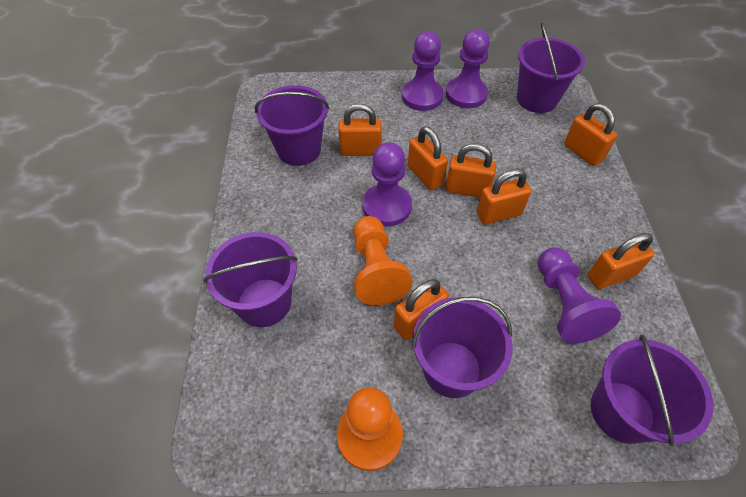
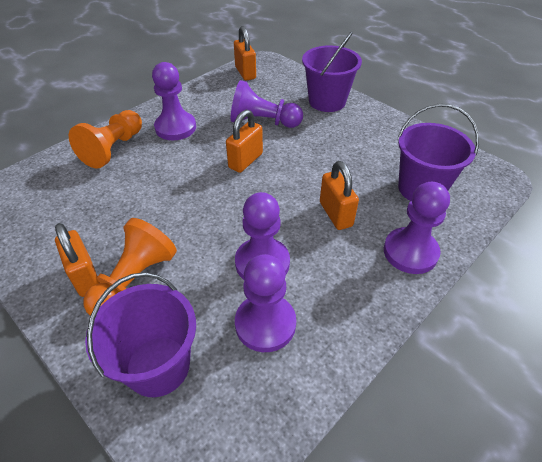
orange padlock: 7 -> 4
purple bucket: 5 -> 3
purple pawn: 4 -> 5

